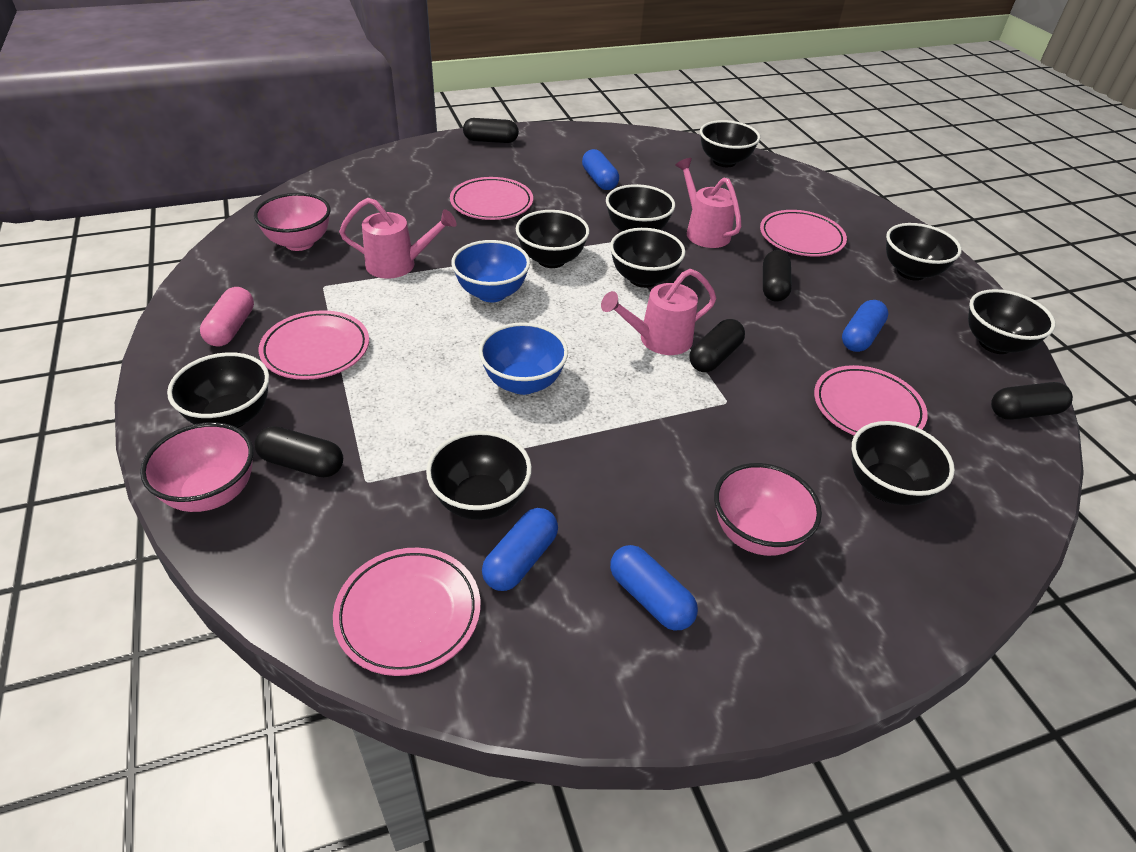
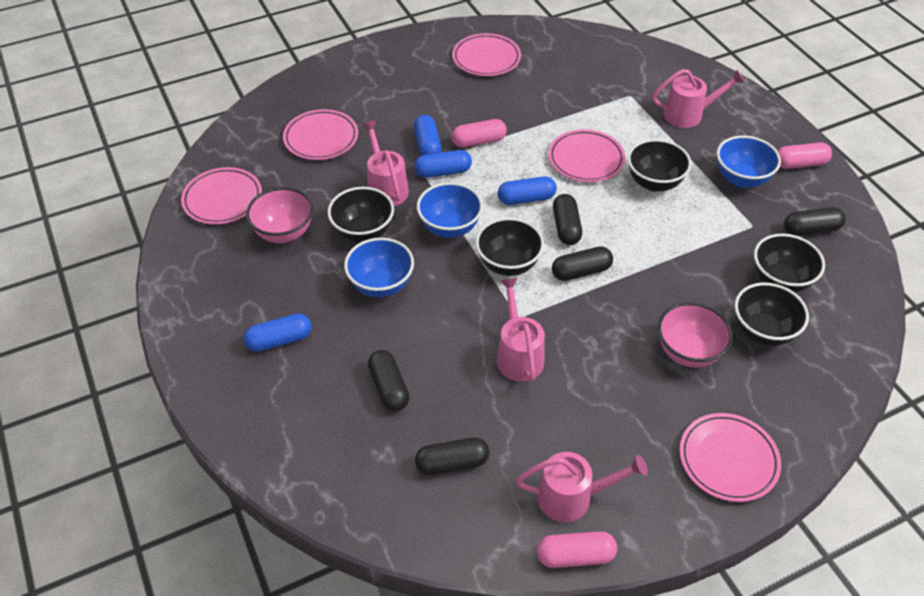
black bowl: 9 -> 5
blue bowl: 2 -> 3
pink bowl: 3 -> 2
pink capsule: 1 -> 3
pink watering can: 3 -> 4

